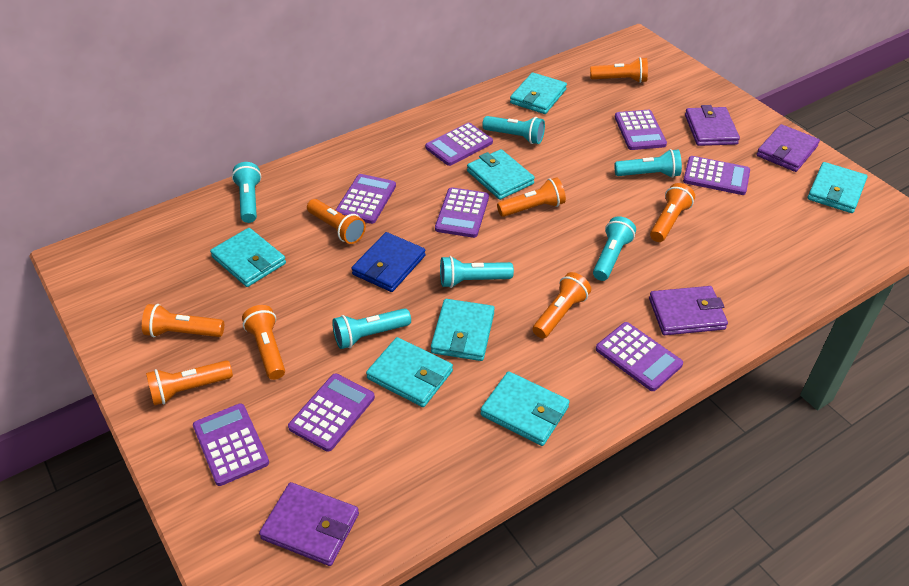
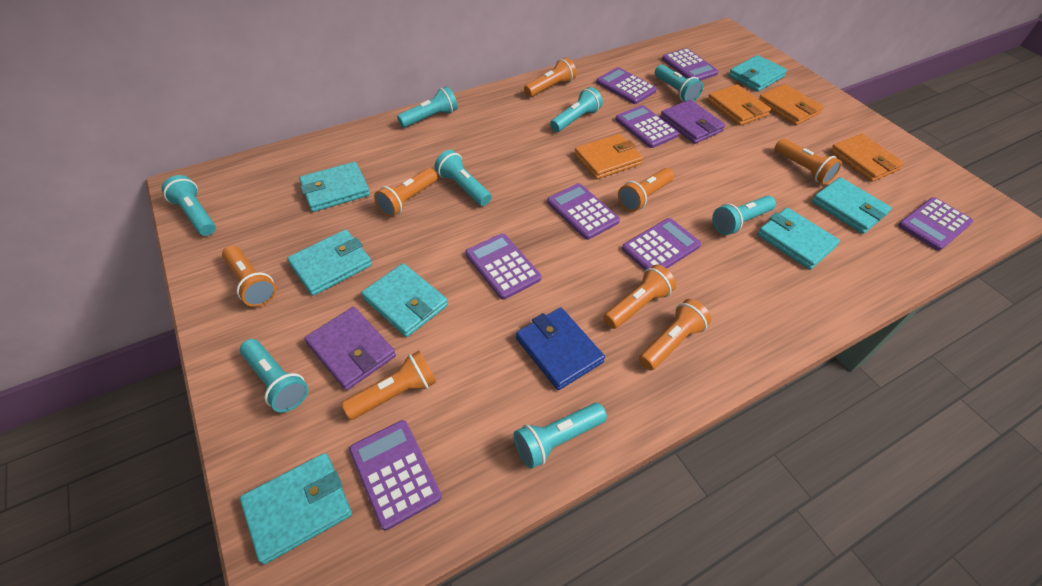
orange wallet: 0 -> 4
purple wallet: 4 -> 2
turquoise flashlight: 6 -> 8

